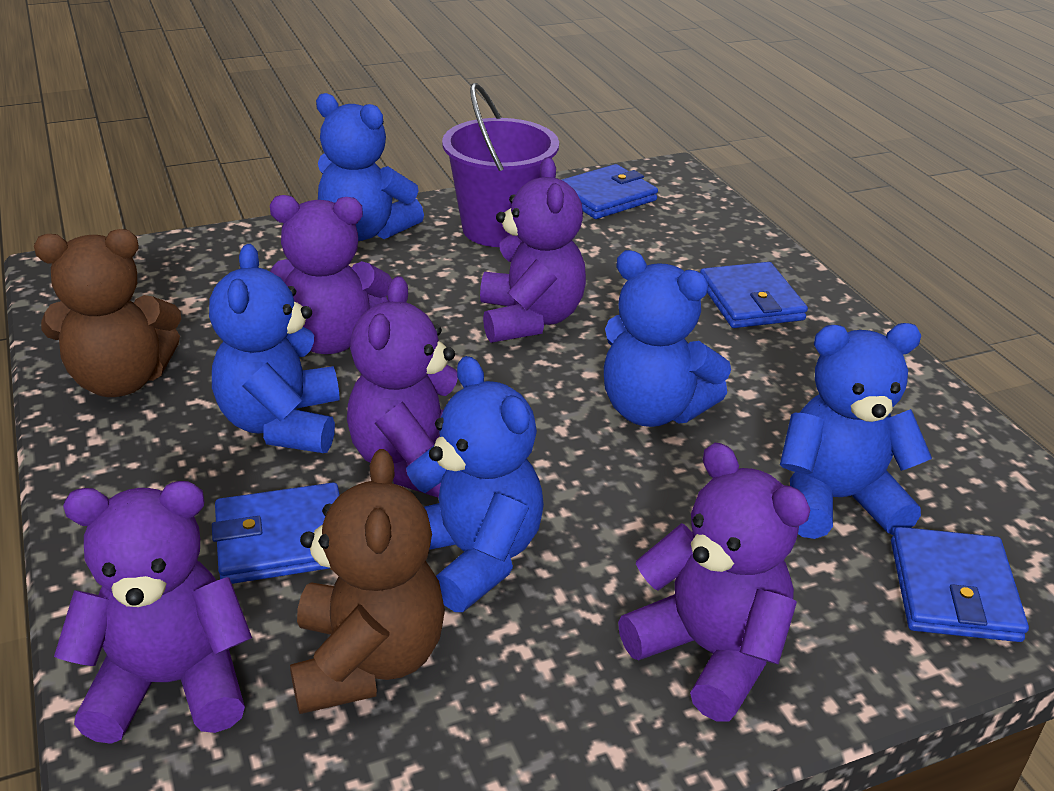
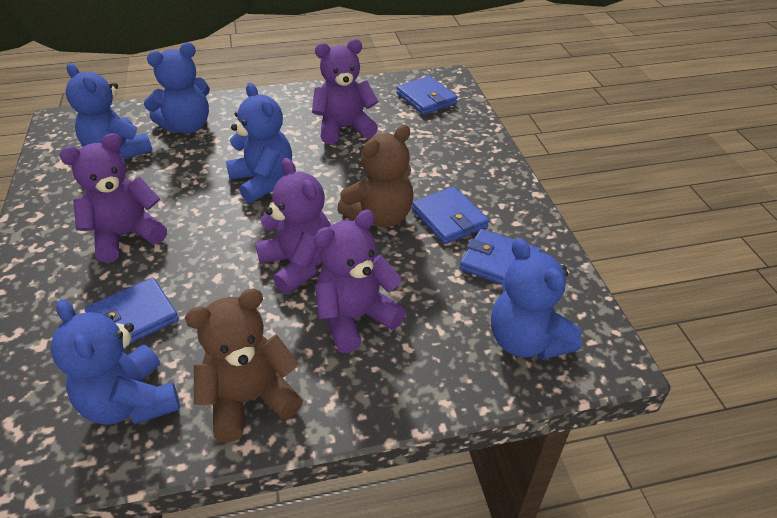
purple bucket: 1 -> 0
purple teddy bear: 5 -> 4

